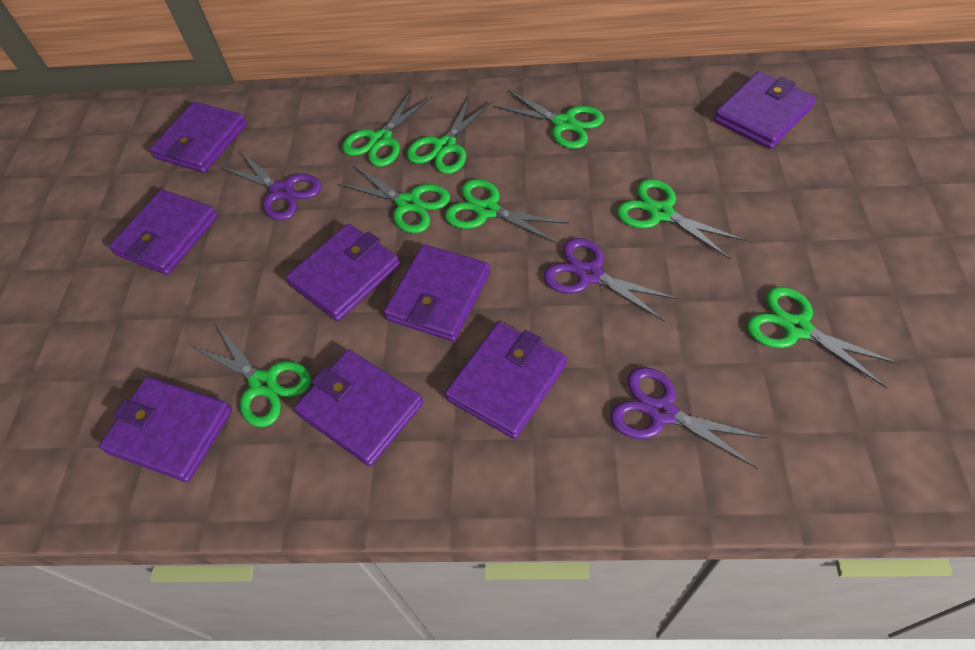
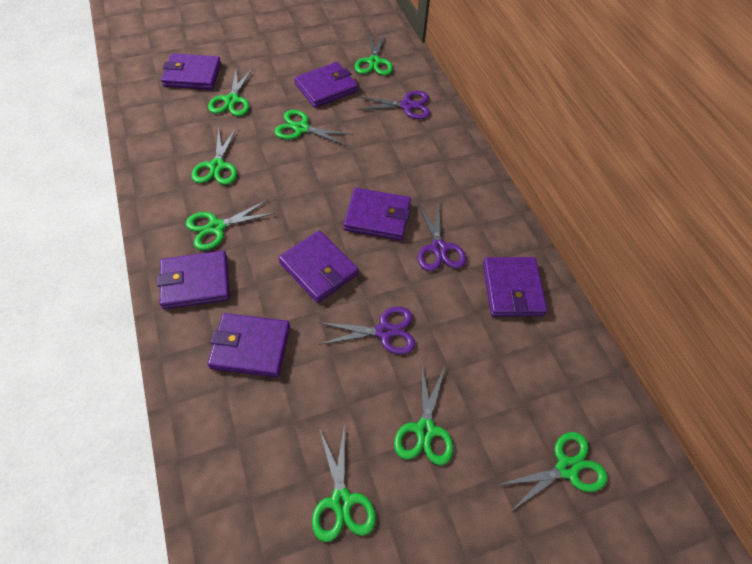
purple wallet: 8 -> 7

